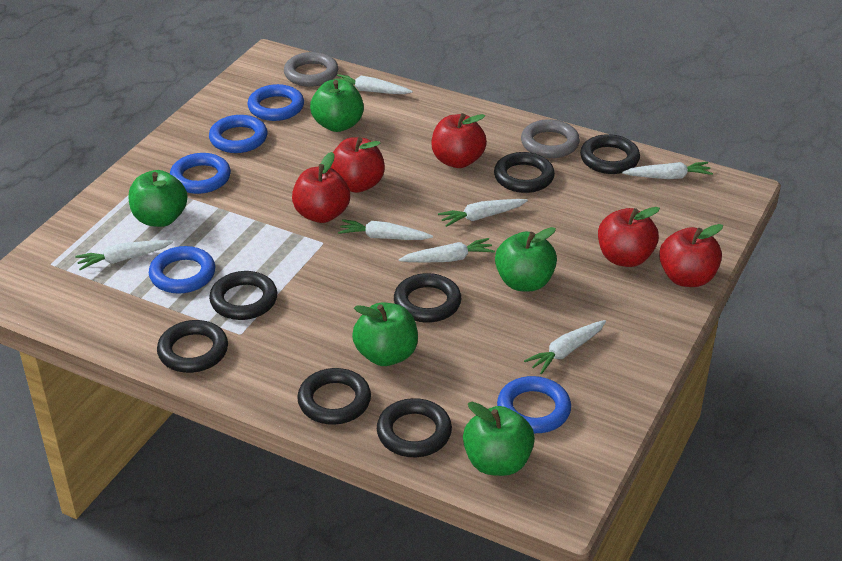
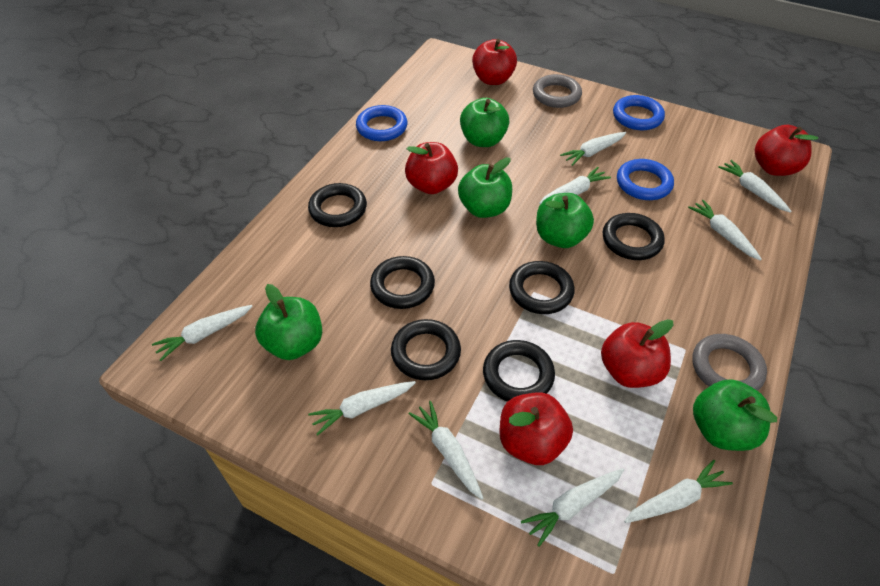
black ring: 7 -> 6
blue ring: 5 -> 3
white carrot: 7 -> 9

